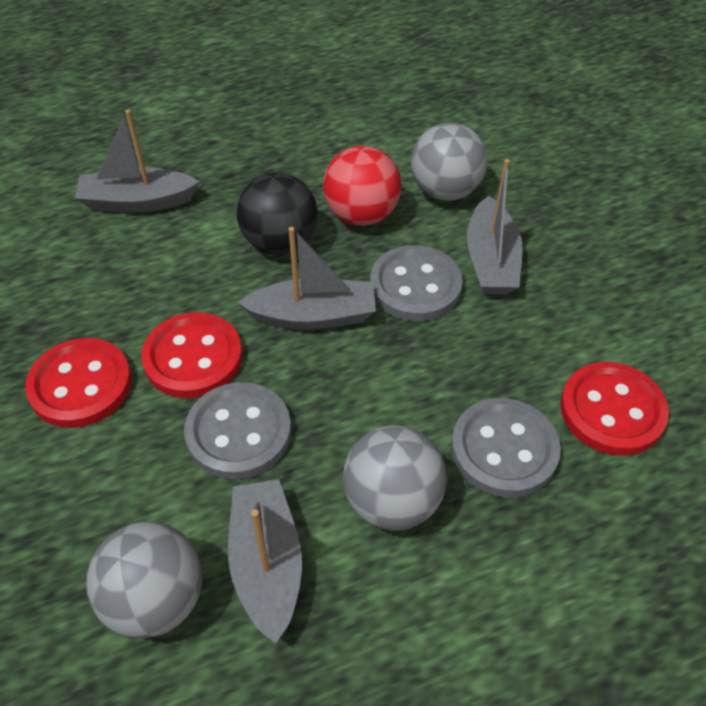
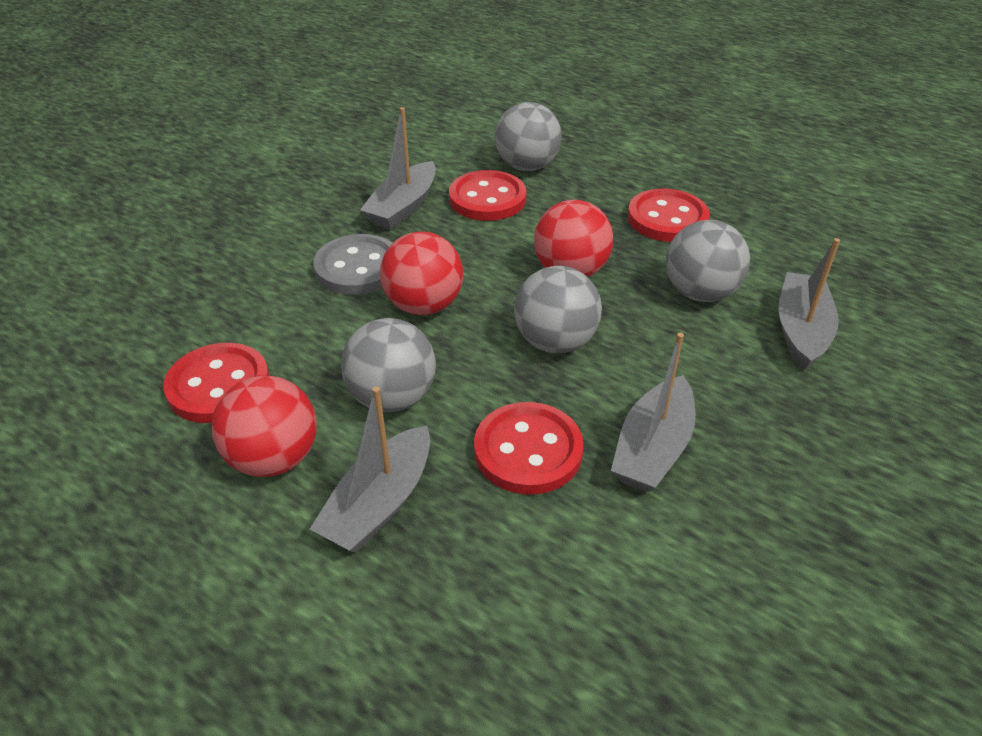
black ball: 1 -> 0
grey ball: 3 -> 4
grey button: 3 -> 1
red ball: 1 -> 3
red button: 3 -> 4

